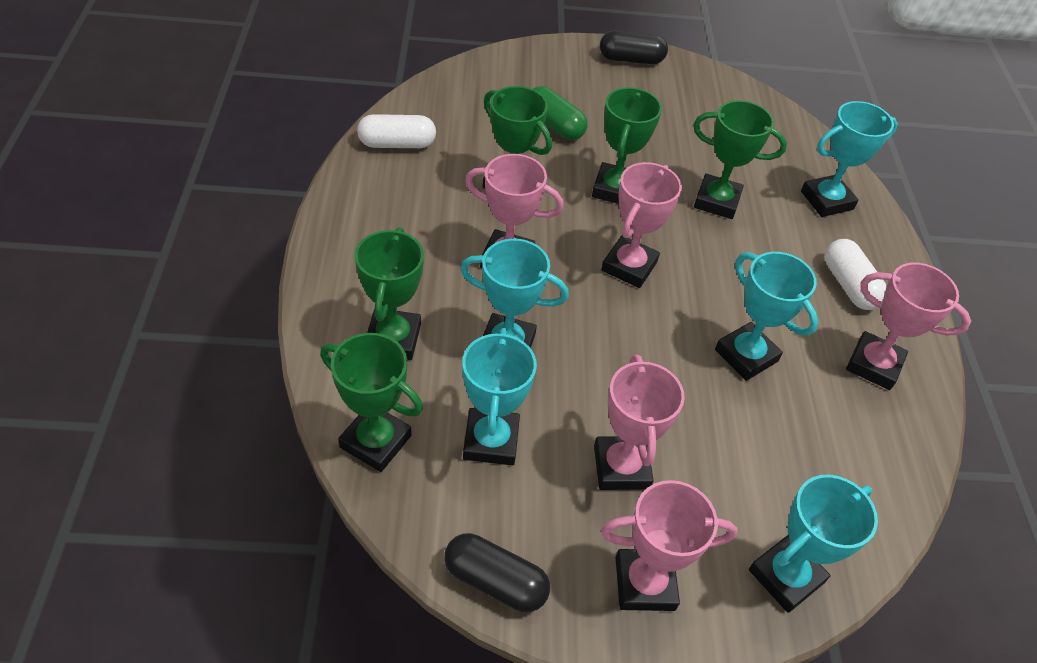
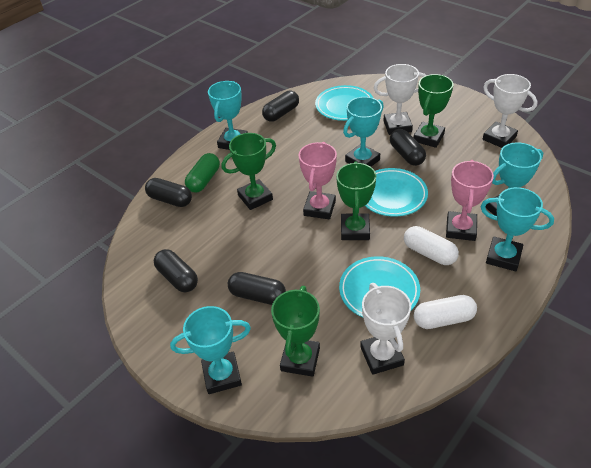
black capsule: 2 -> 5
green trophy: 5 -> 4
pink trophy: 5 -> 2
turquoise plate: 0 -> 3
white trophy: 0 -> 3

